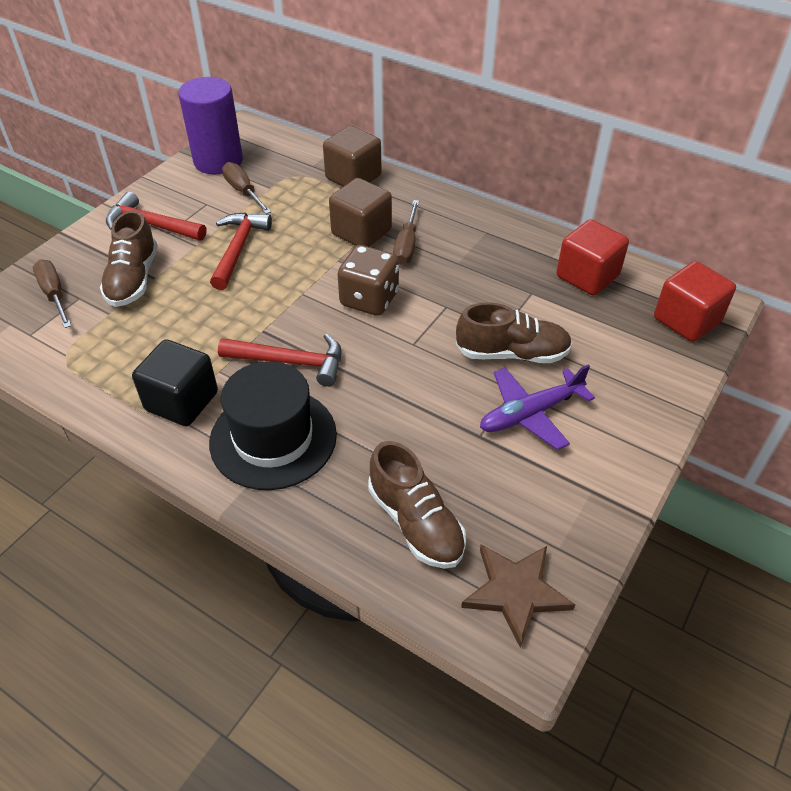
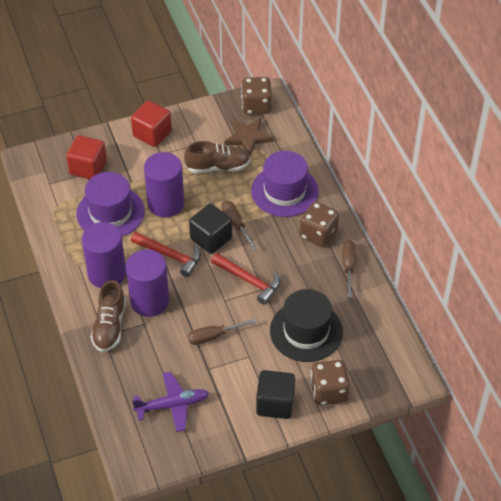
black cube: 1 -> 2
brown cube: 2 -> 0
brown dice: 1 -> 3
brown shoe: 3 -> 2
purple cylinder: 1 -> 3
purple hat: 0 -> 2
red hammer: 3 -> 2

